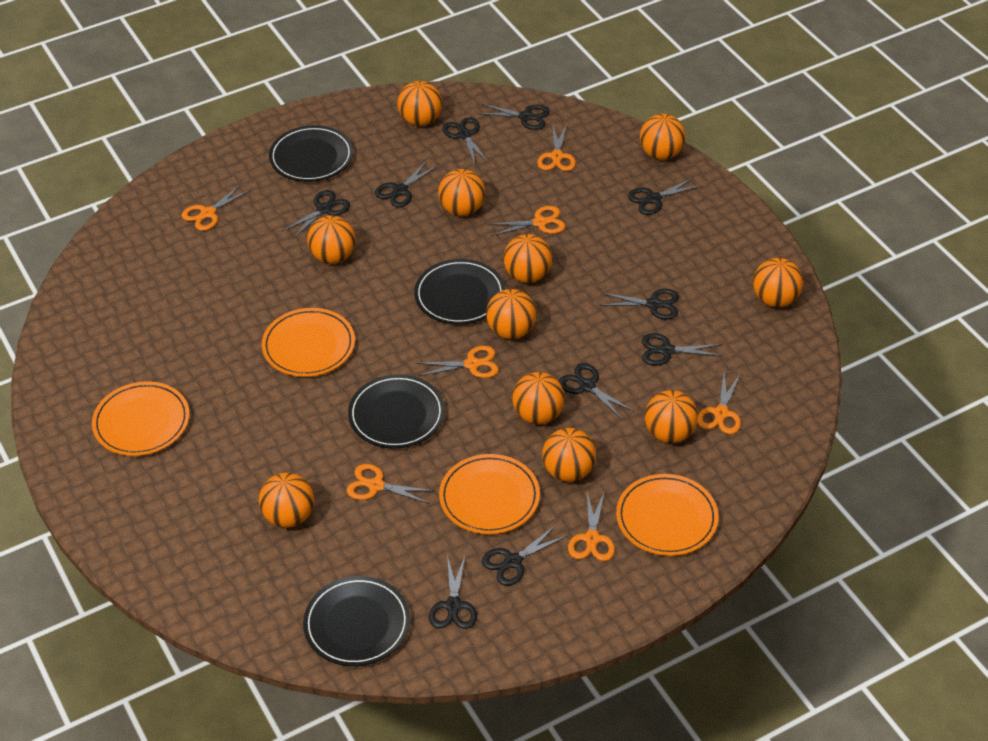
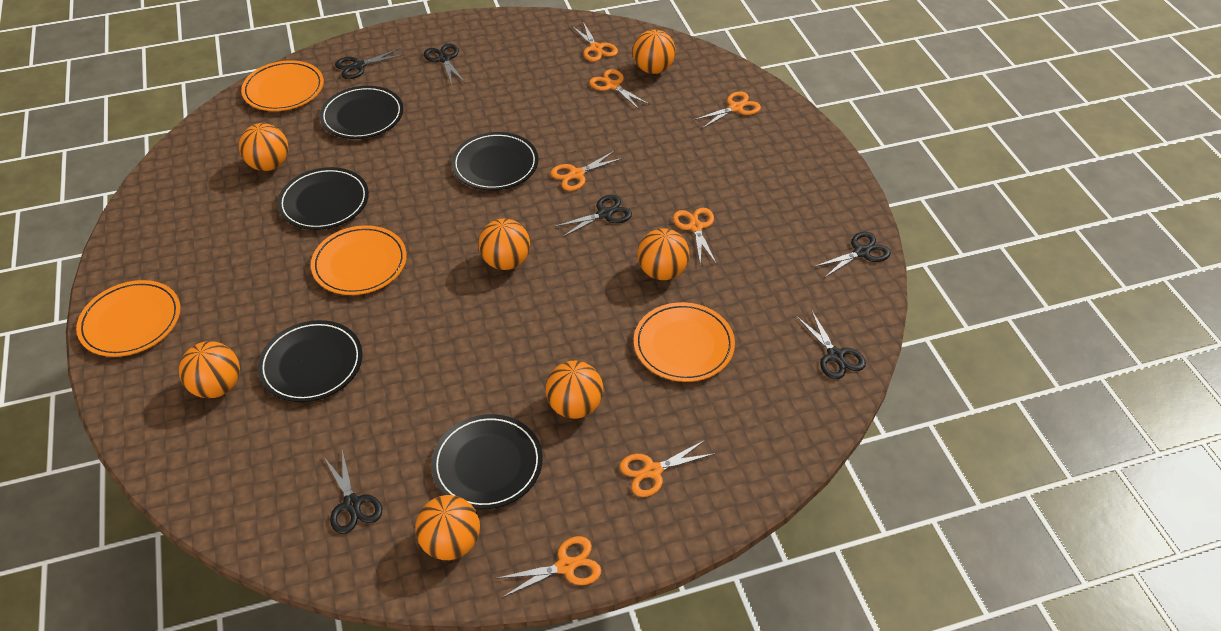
black plate: 4 -> 5
black scissors: 10 -> 6
orange ball: 11 -> 7

